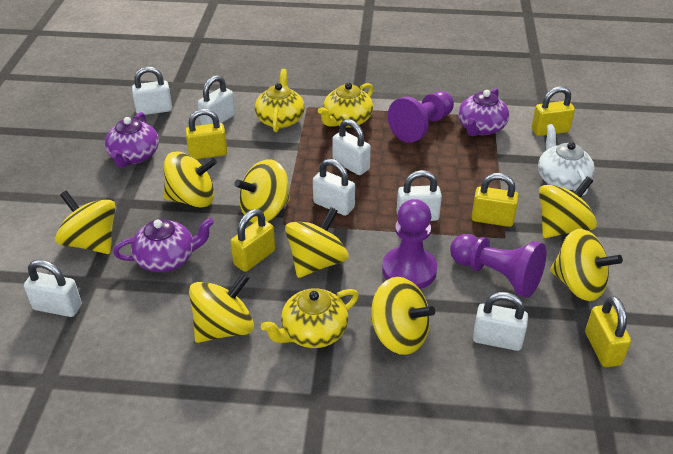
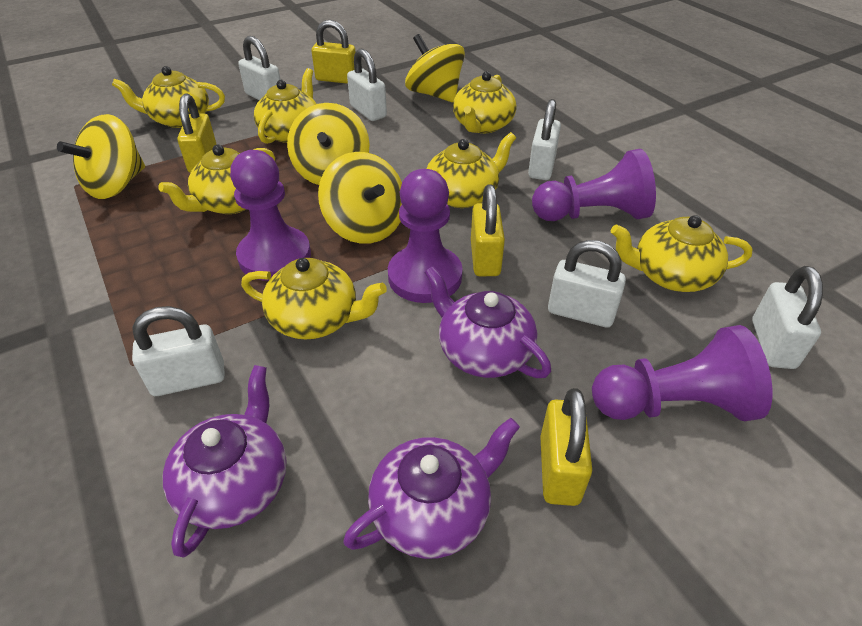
purple pawn: 3 -> 4
white padlock: 7 -> 6
white teapot: 1 -> 0
yellow padlock: 5 -> 4
yellow spinning top: 8 -> 4
yellow teapot: 3 -> 7

